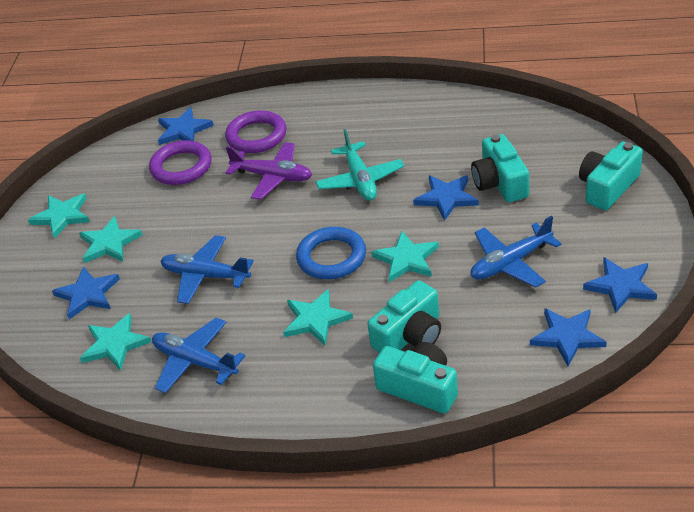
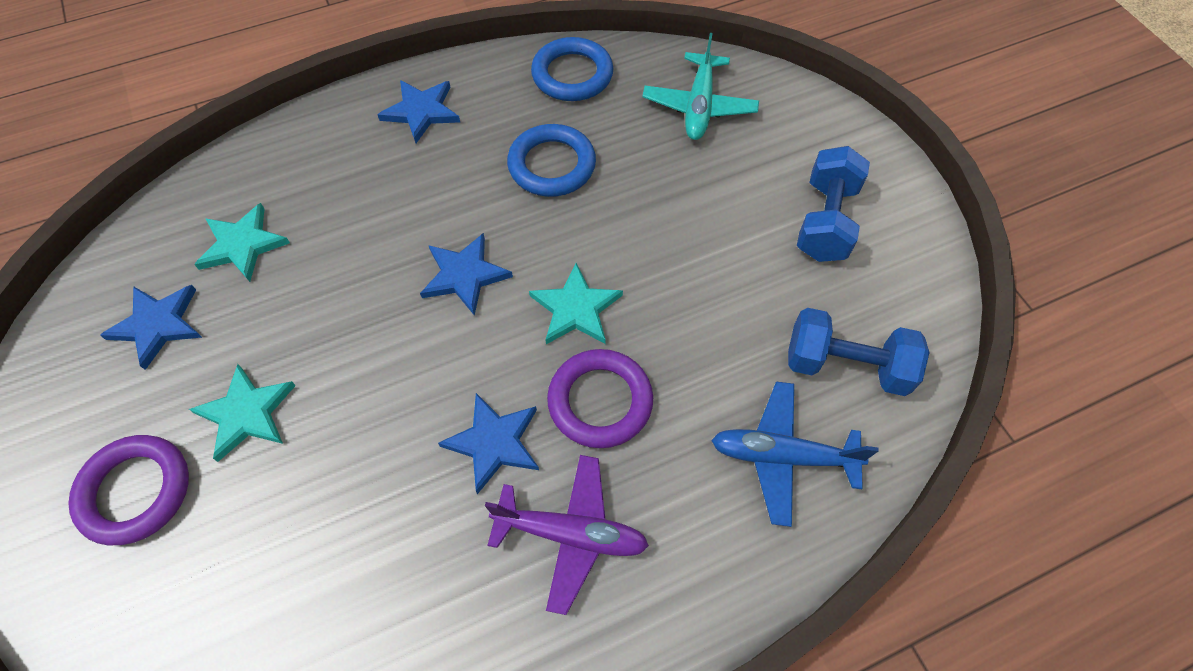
blue dumbbell: 0 -> 2
blue plane: 3 -> 1
blue ring: 1 -> 2
blue star: 5 -> 4
turquoise camera: 4 -> 0
turquoise star: 5 -> 3

